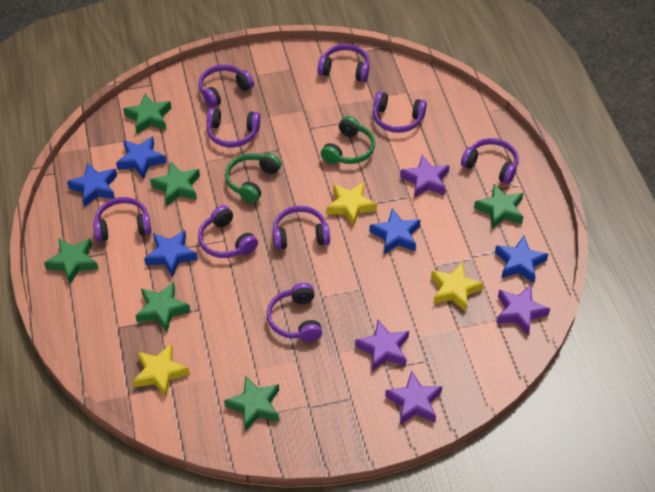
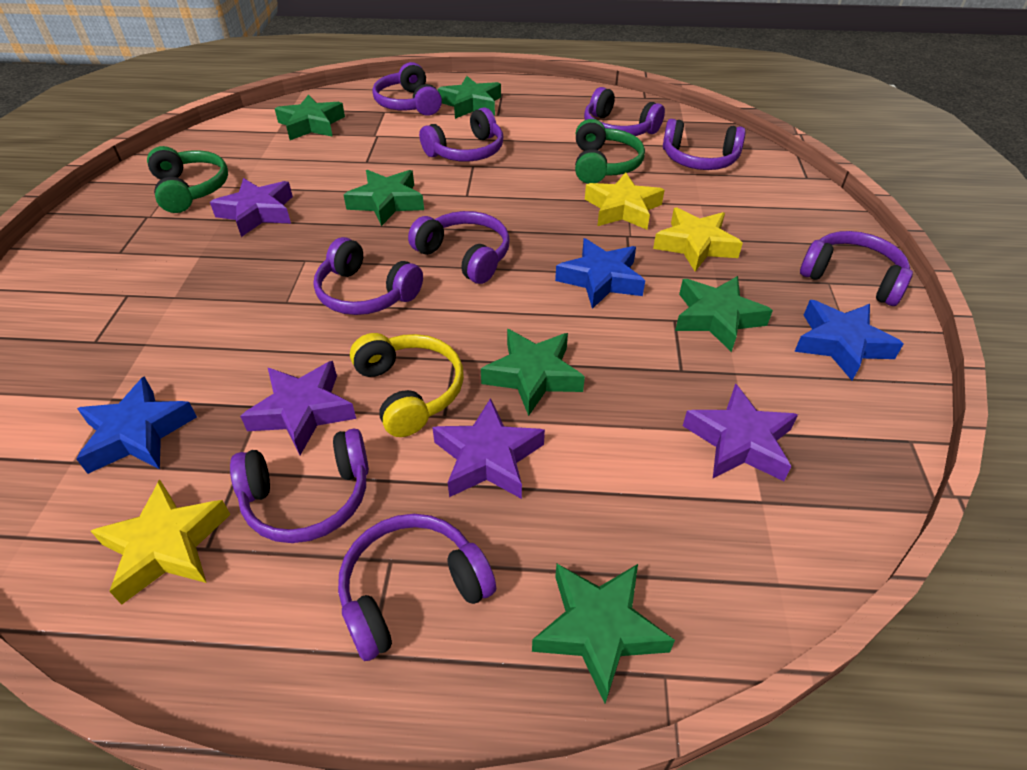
blue star: 5 -> 3
yellow headphones: 0 -> 1

